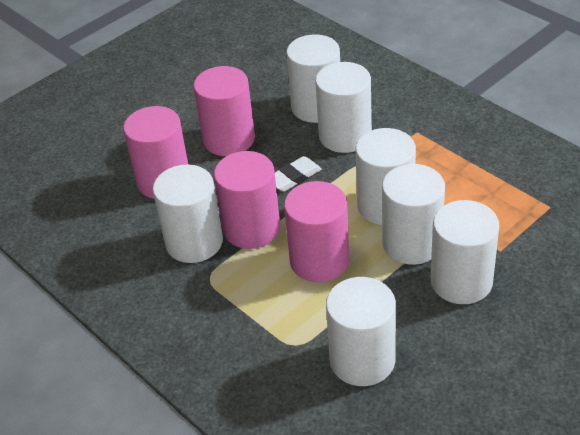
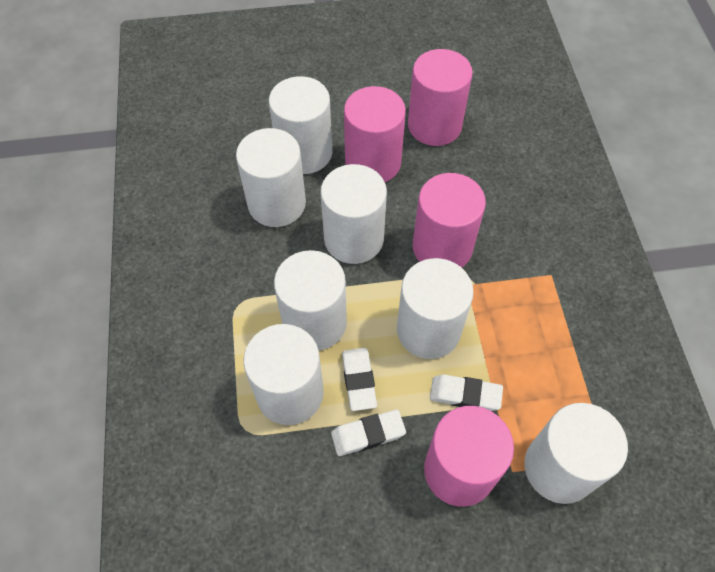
white eraser: 1 -> 3

